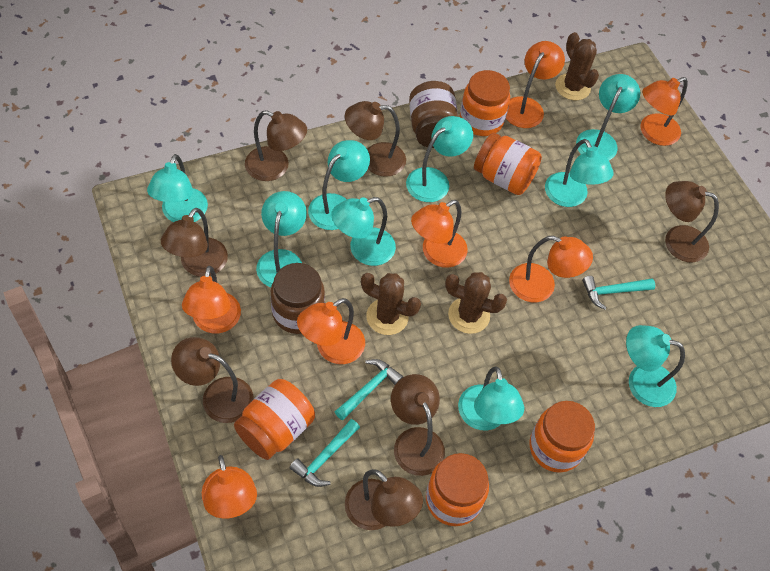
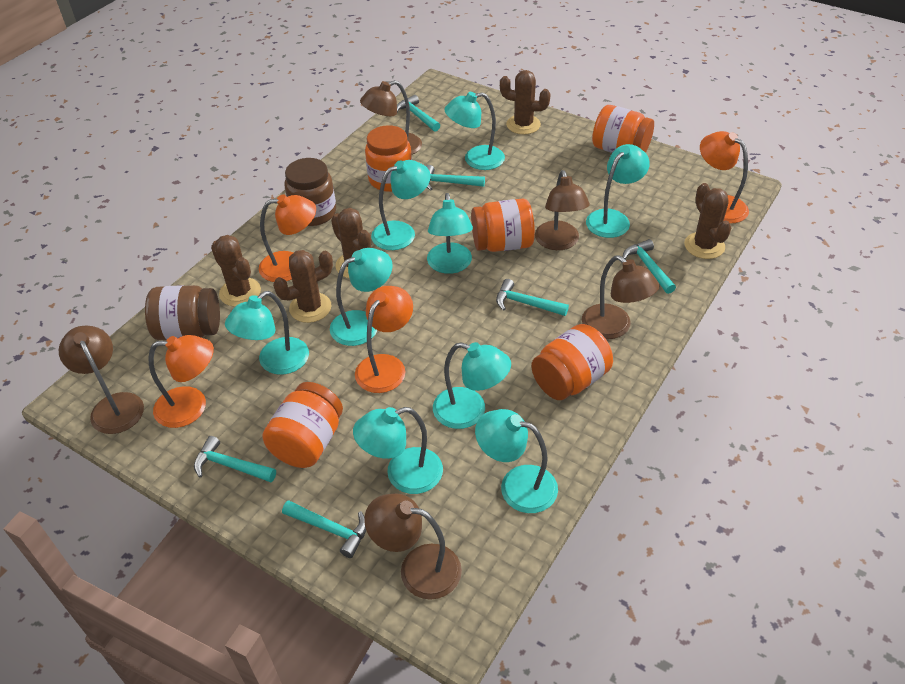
brown cactus: 3 -> 5
brown lamp: 7 -> 5
orange lamp: 7 -> 4
turquoise hammer: 3 -> 6

